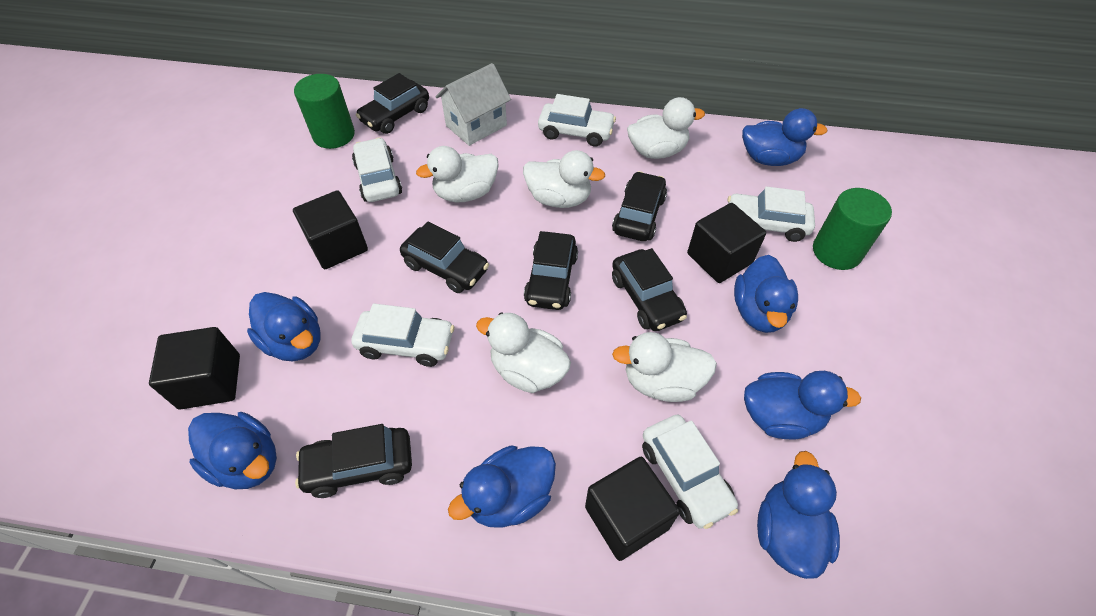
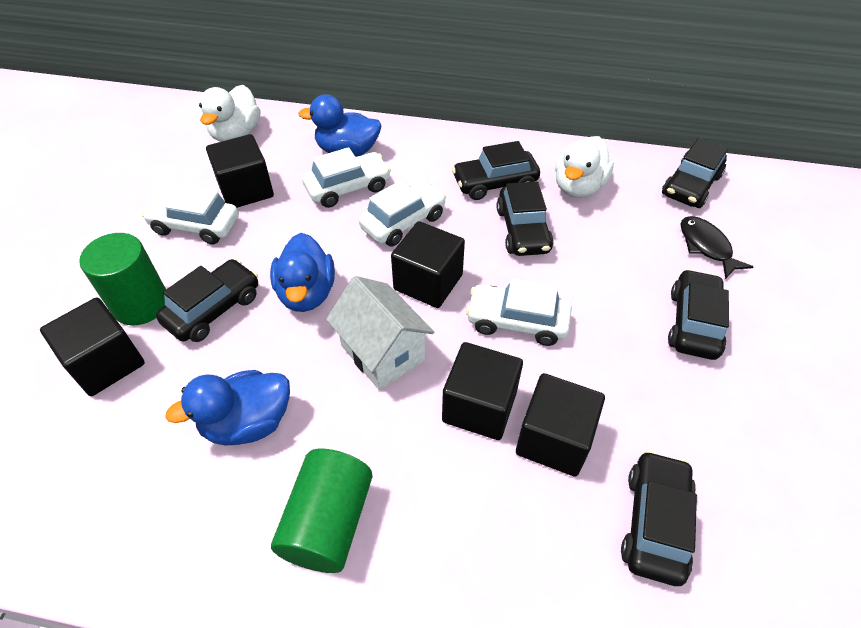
black cube: 4 -> 5
black fish: 0 -> 1
blue duck: 7 -> 3
white car: 5 -> 4
white duck: 5 -> 2

